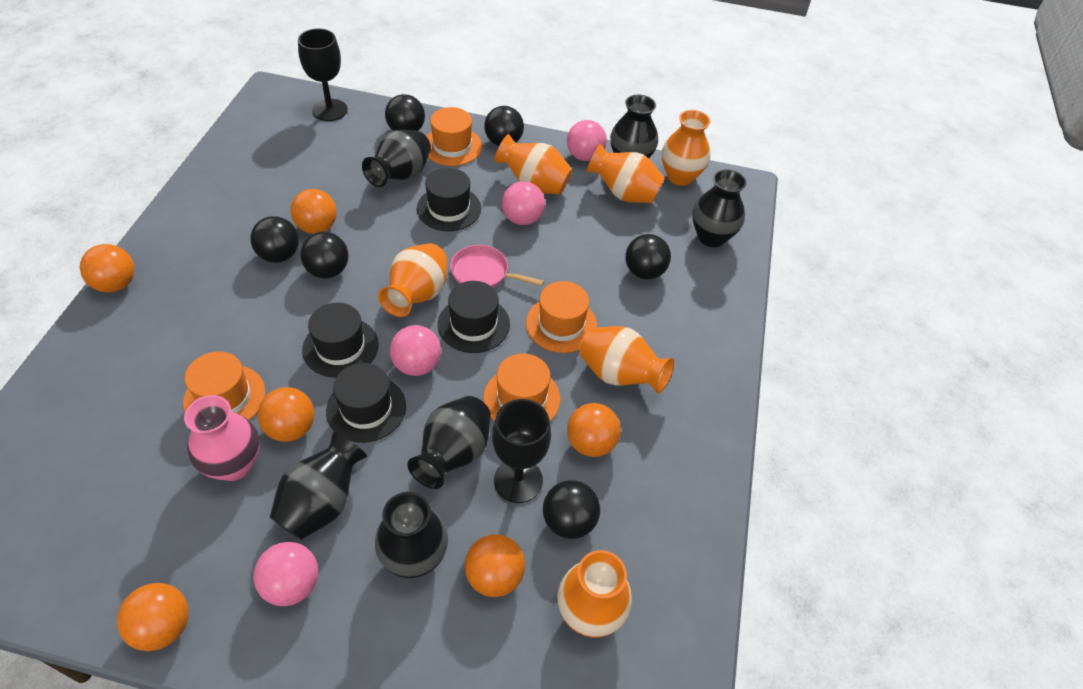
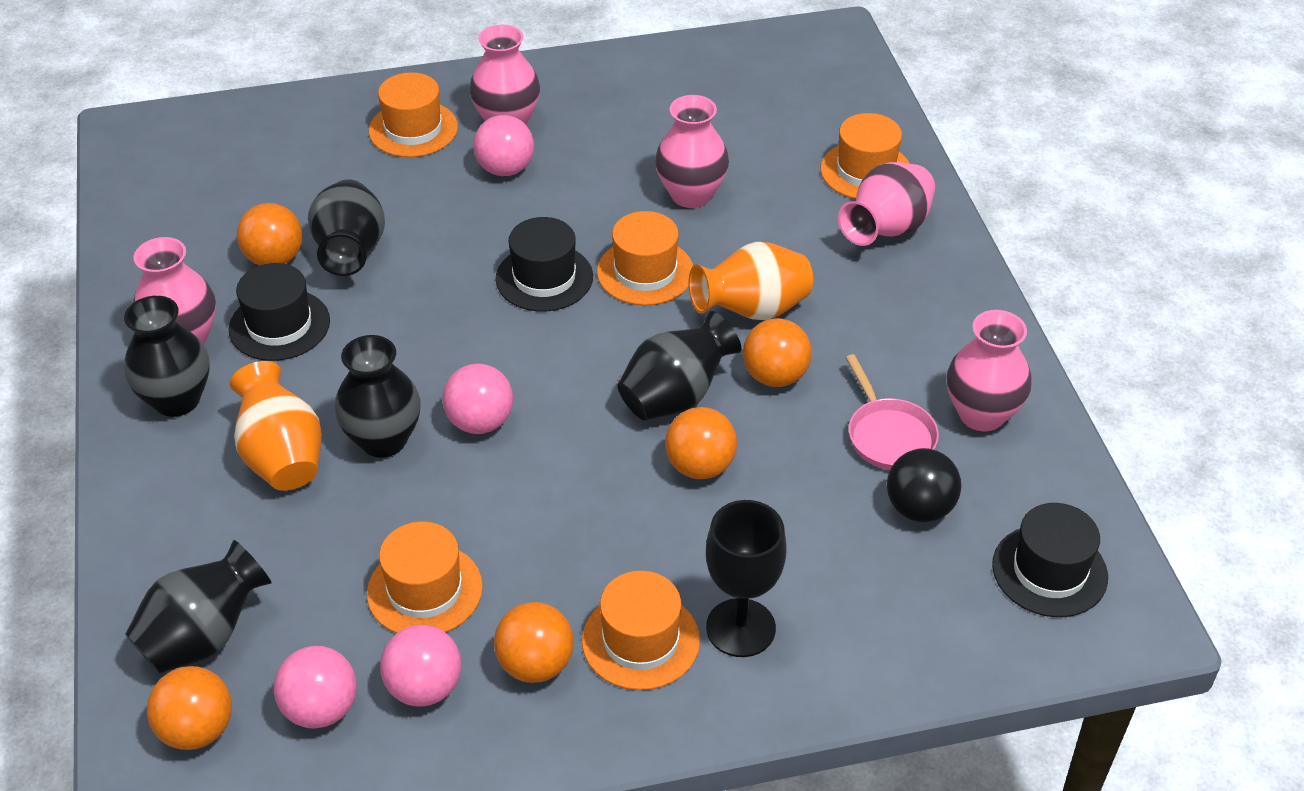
black ball: 6 -> 1
black goblet: 2 -> 1
black hat: 4 -> 3
black vase: 6 -> 5
orange ball: 6 -> 5
orange hat: 4 -> 5
orange vase: 6 -> 2
pink vase: 1 -> 5

